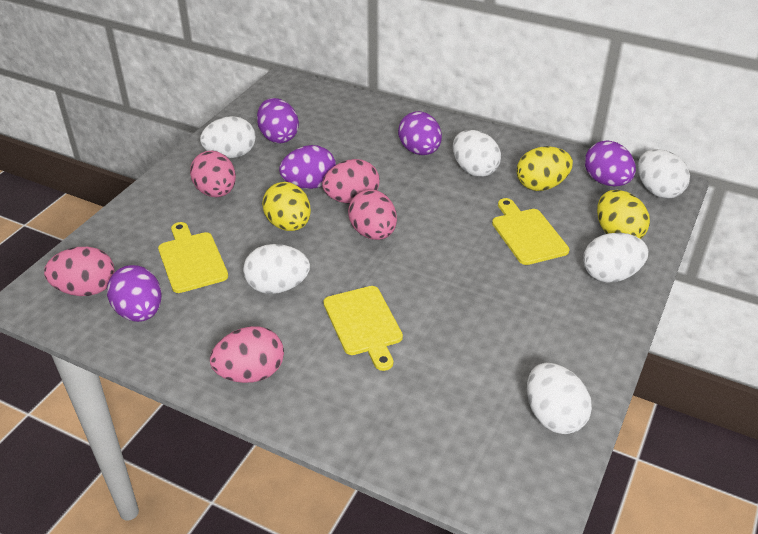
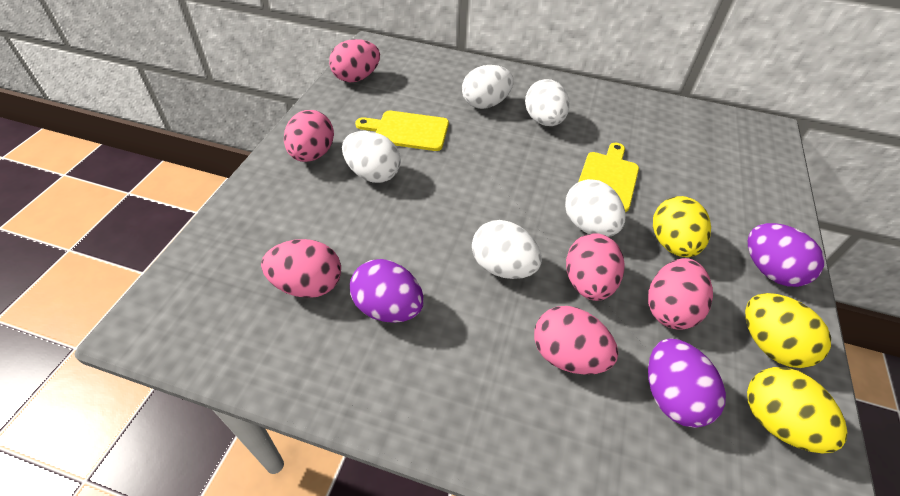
pink egg: 5 -> 6
purple egg: 5 -> 3
white egg: 6 -> 5
yellow cutting board: 3 -> 2

